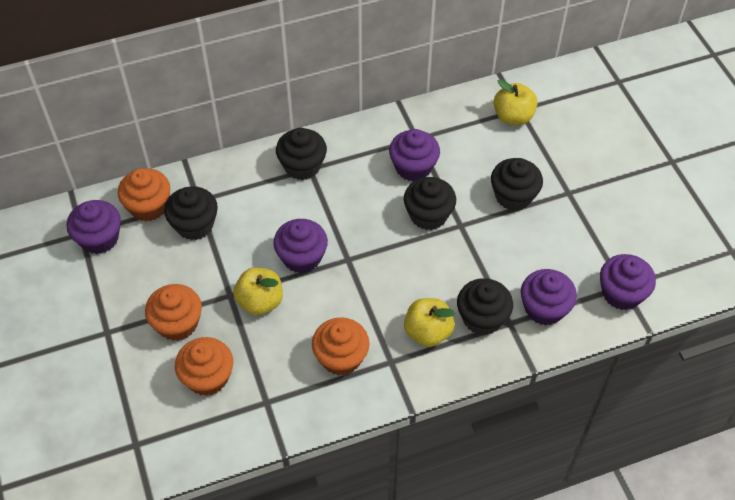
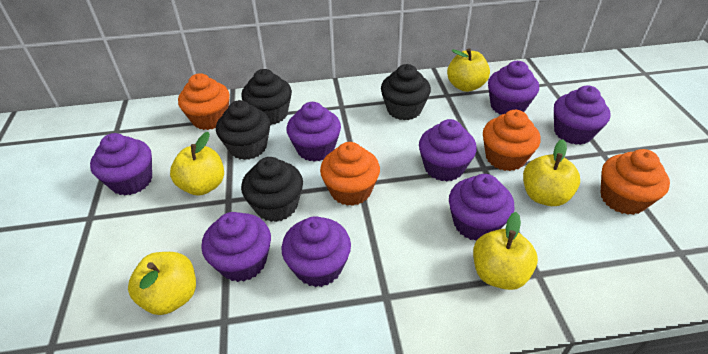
black cupcake: 5 -> 4
purple cupcake: 5 -> 8
yellow apple: 3 -> 5

